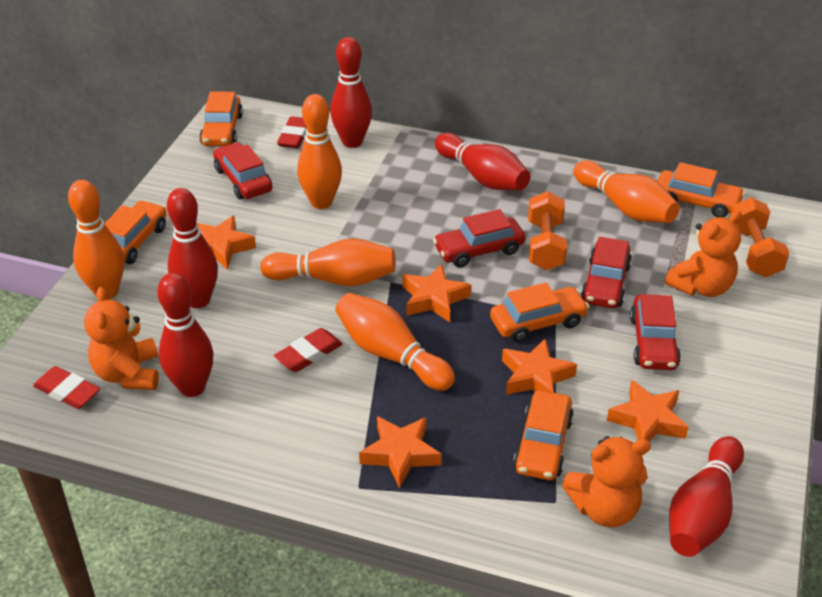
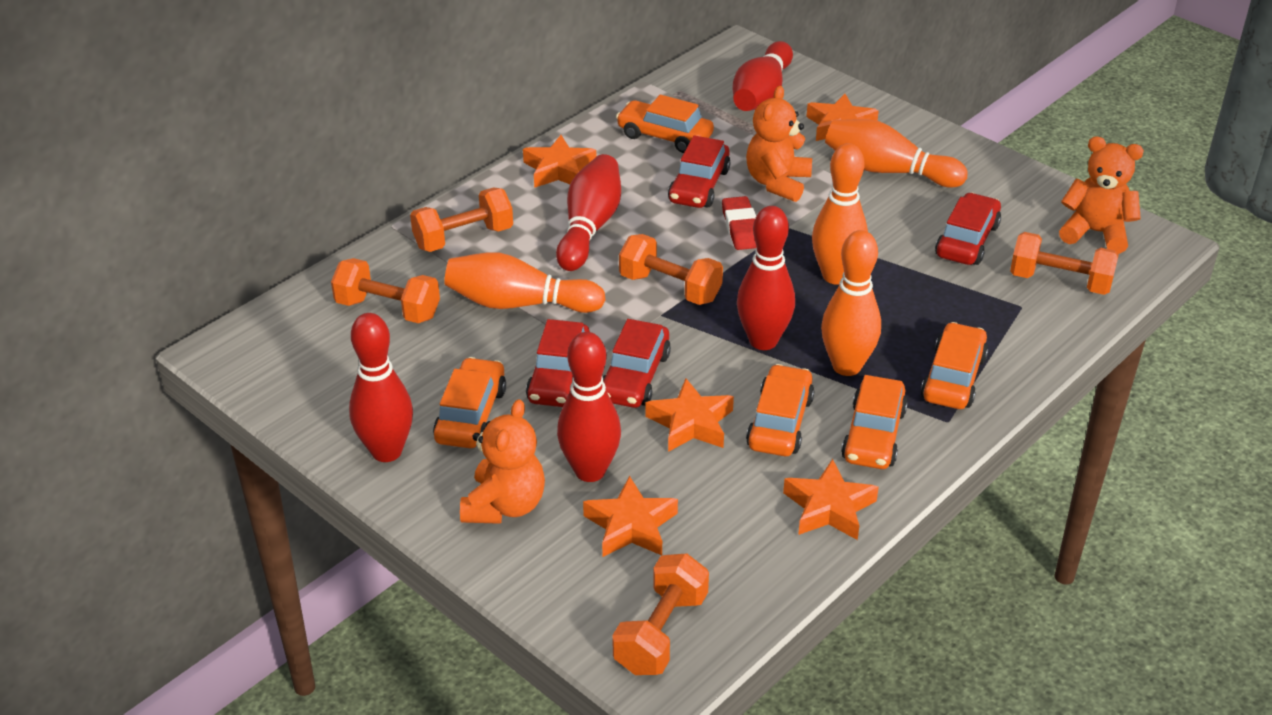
orange bowling pin: 5 -> 4
orange dumbbell: 2 -> 5
red eraser: 3 -> 1

